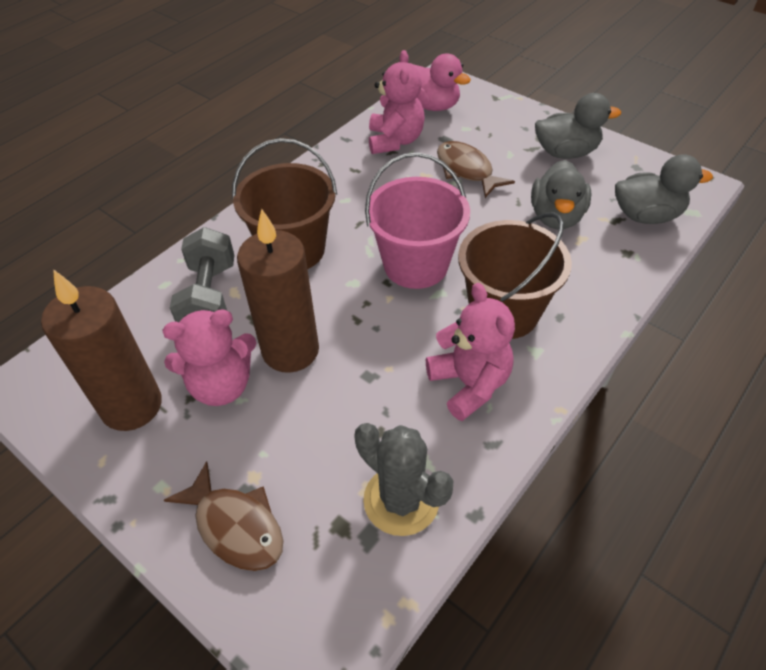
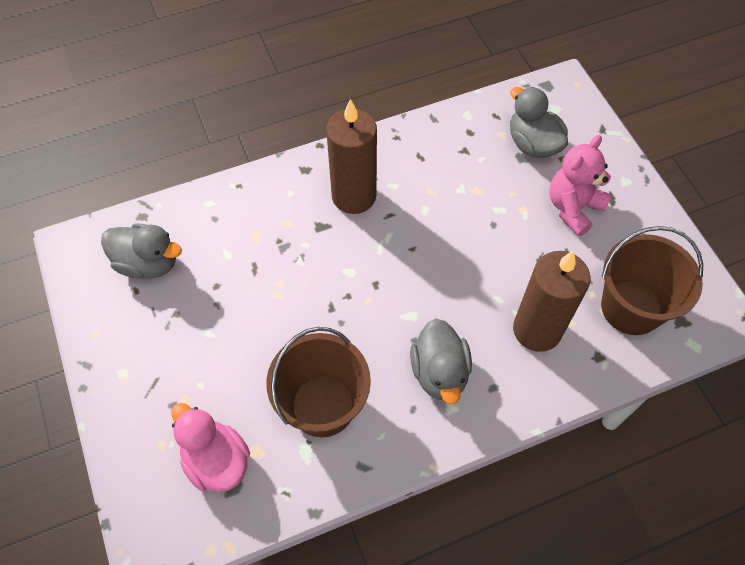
brown fish: 2 -> 0
grey cactus: 1 -> 0
grey dumbbell: 1 -> 0
pink bucket: 1 -> 0
pink teddy bear: 3 -> 1

